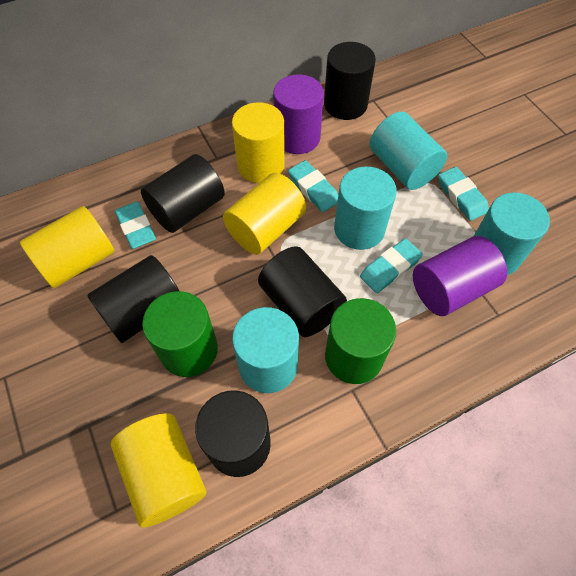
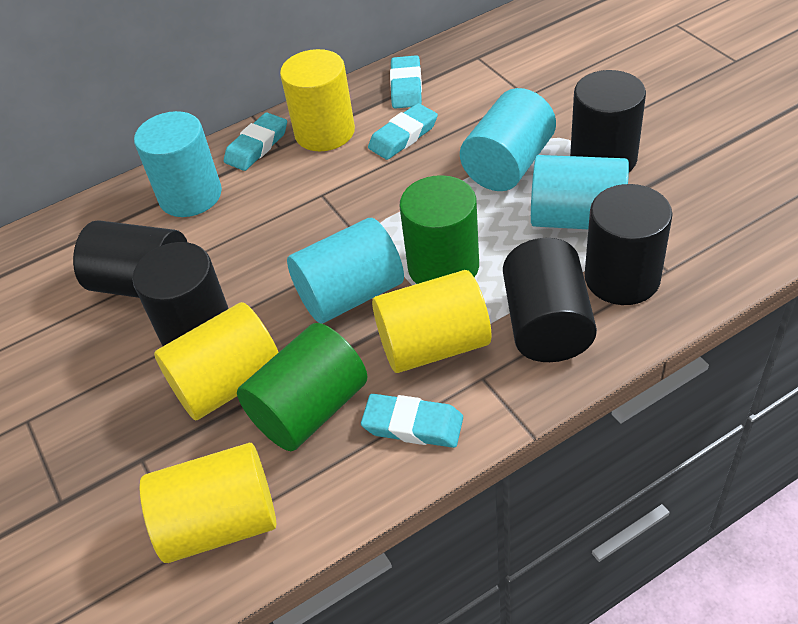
purple cylinder: 2 -> 0

